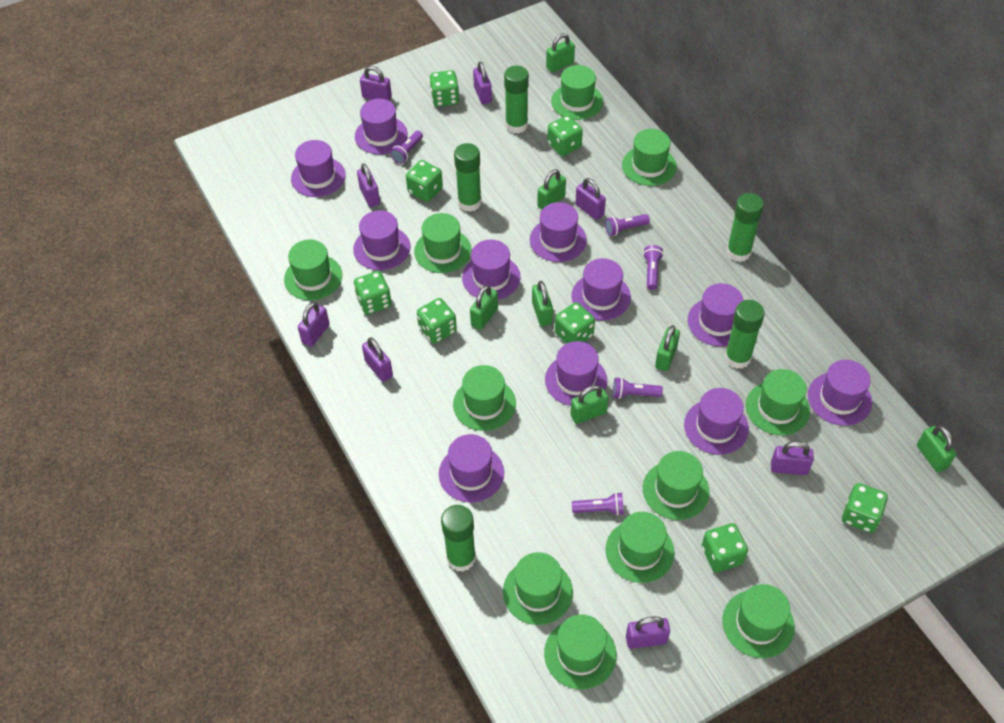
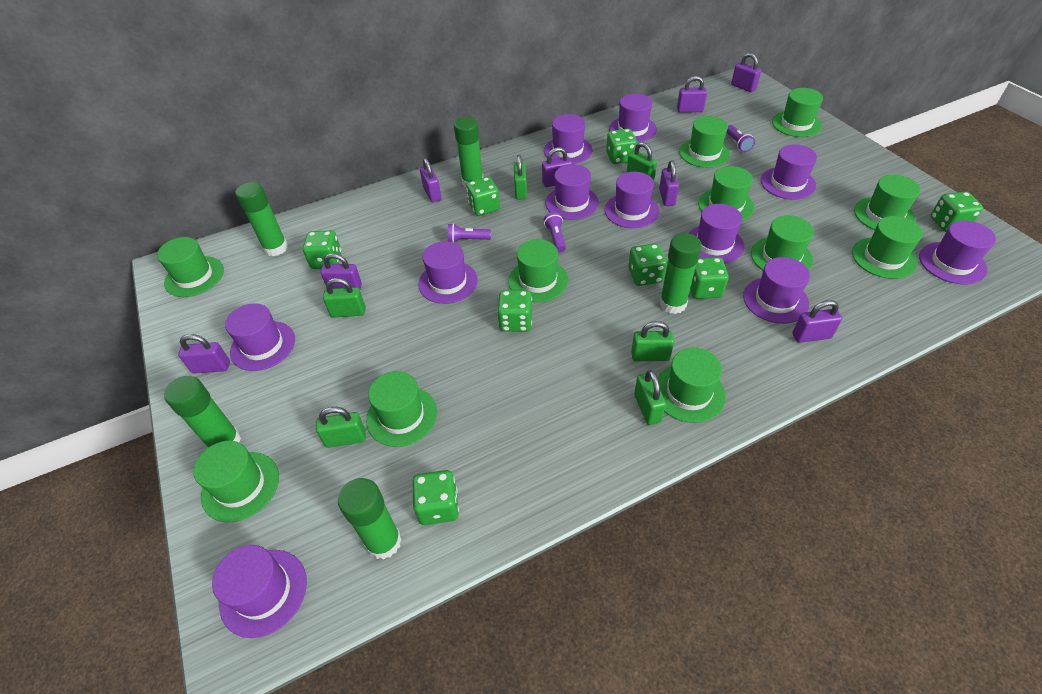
green padlock: 7 -> 6
purple flashlight: 5 -> 3

